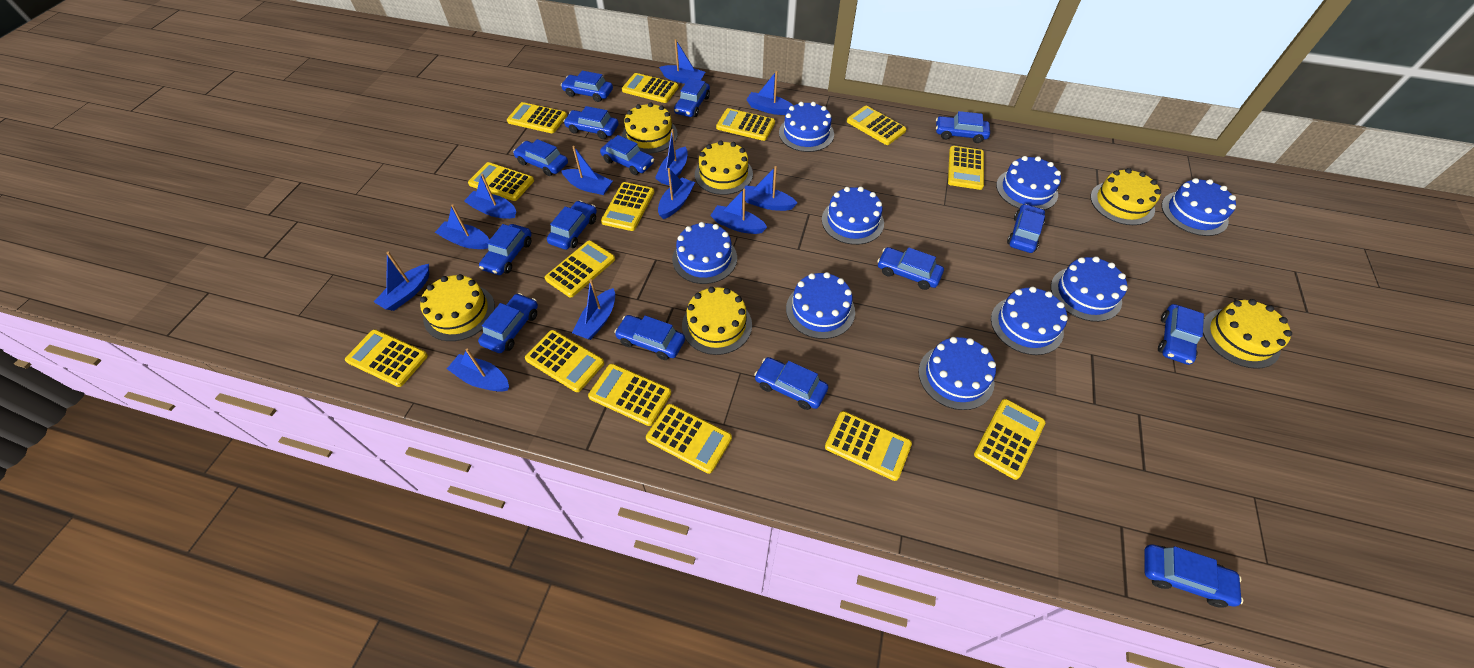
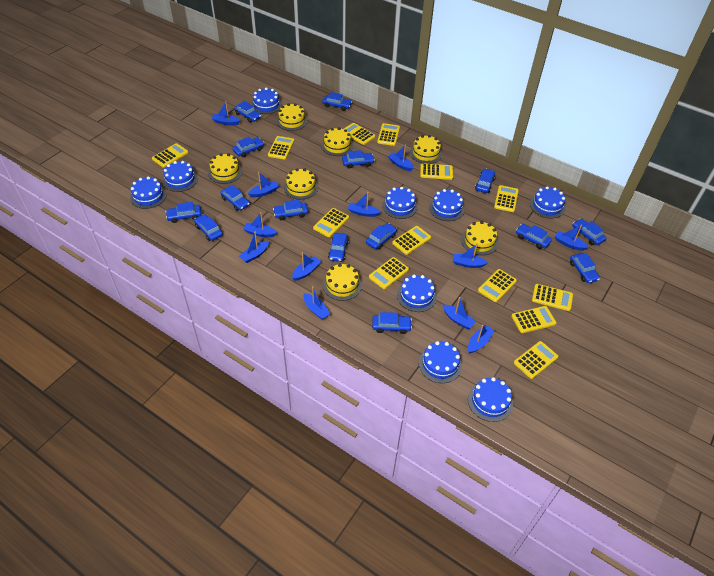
yellow cake: 6 -> 7
yellow calculator: 14 -> 13

